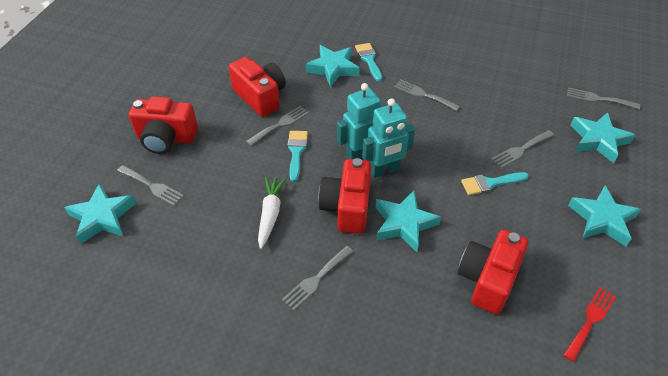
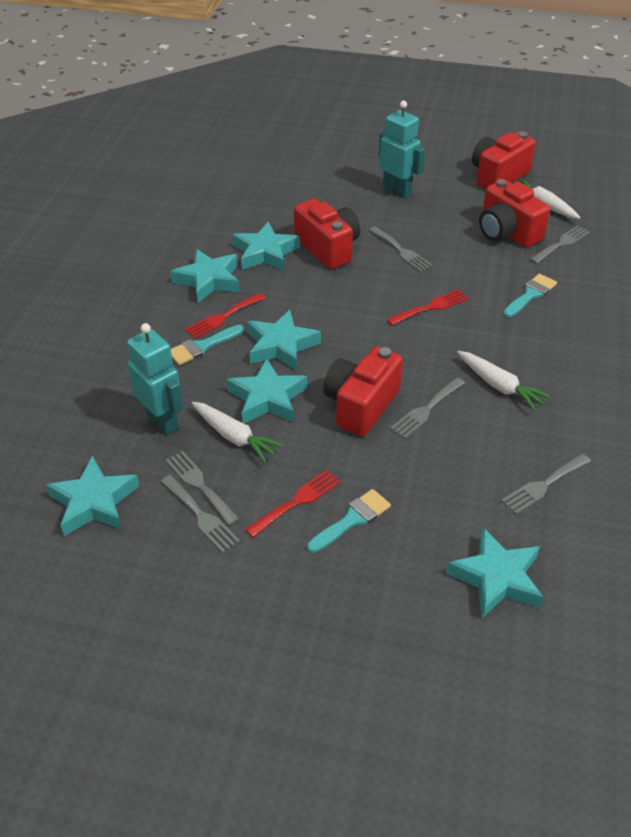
red fork: 1 -> 3
turquoise star: 5 -> 6
white carrot: 1 -> 3

